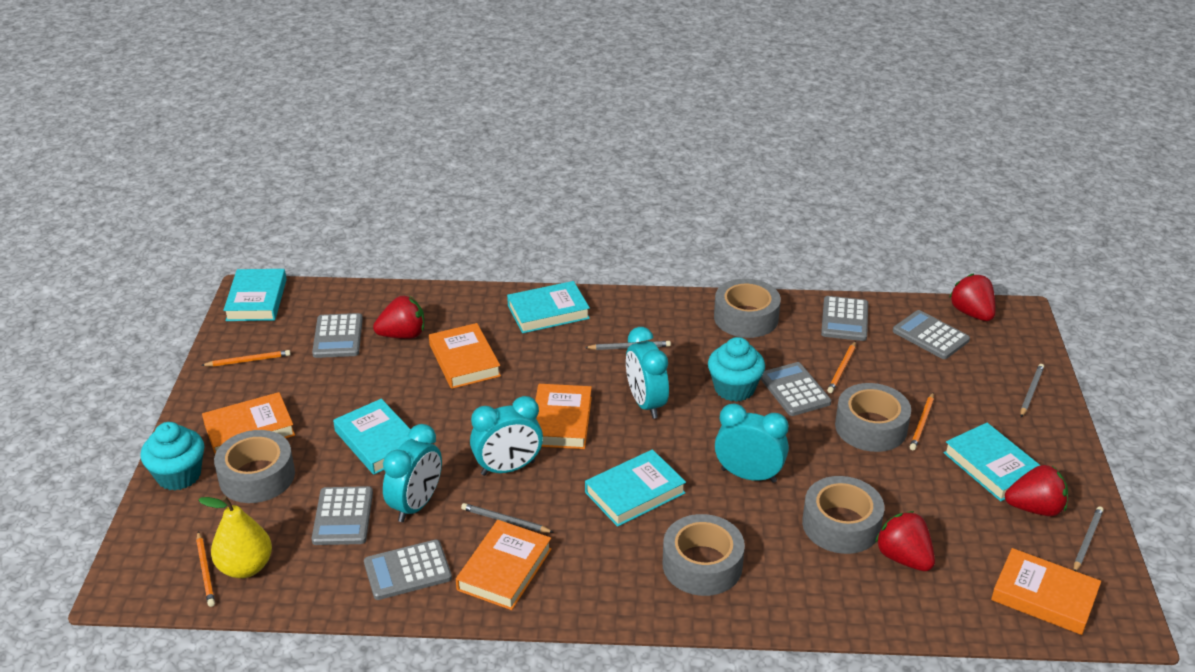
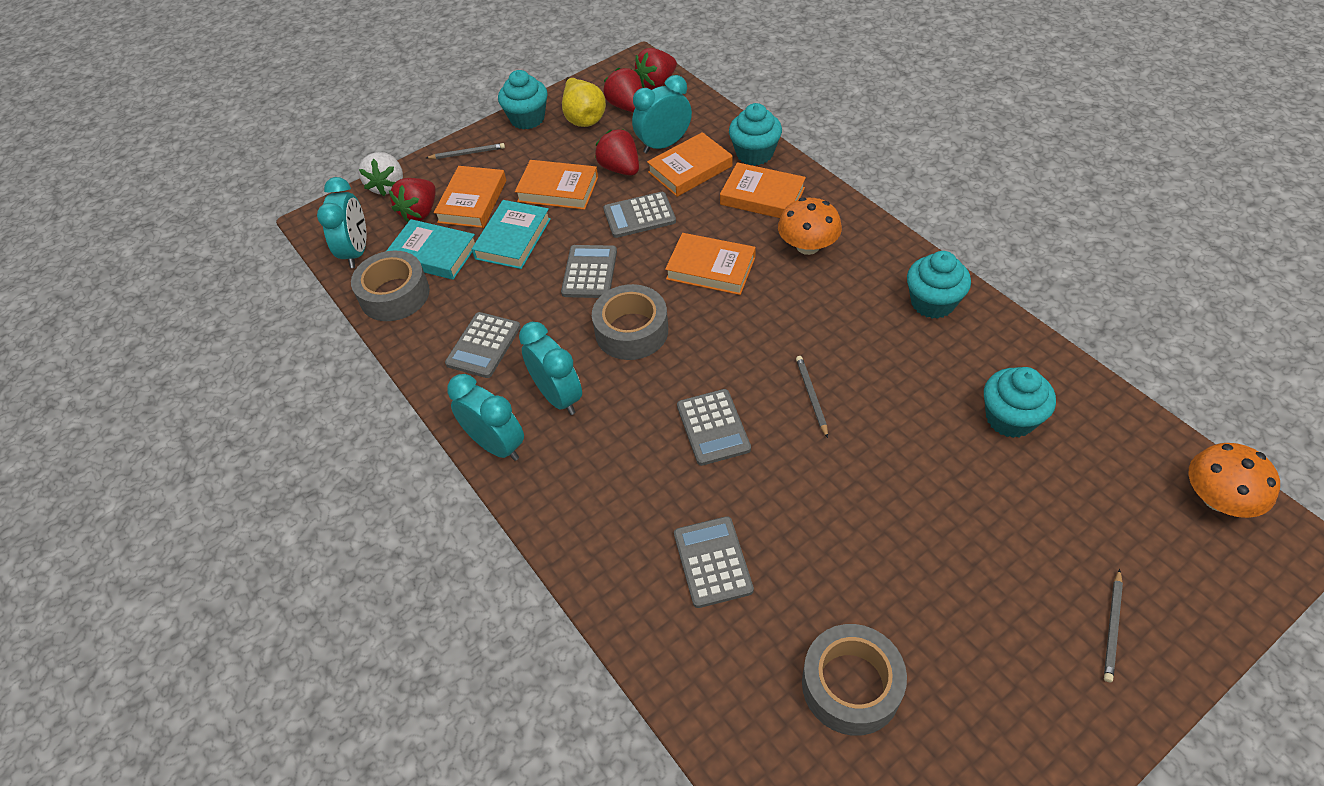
grey calculator: 6 -> 5
grey pencil: 4 -> 3
grey tape: 5 -> 3
orange mushroom: 0 -> 2
orange pencil: 4 -> 0
turquoise book: 5 -> 2
turquoise cupcake: 2 -> 4
white strawberry: 0 -> 1

